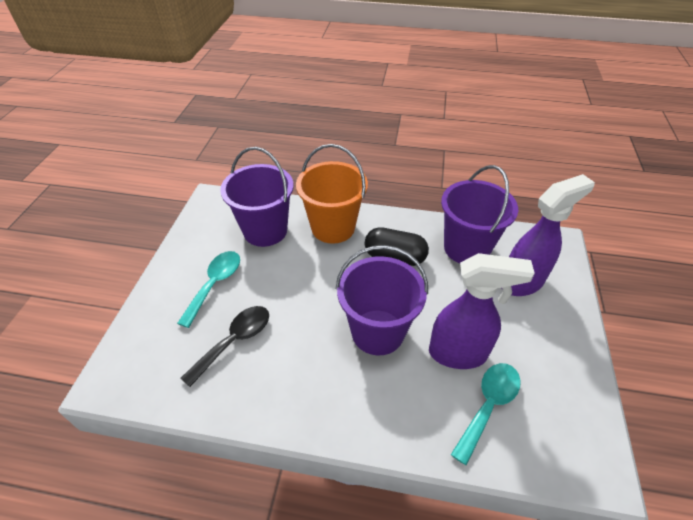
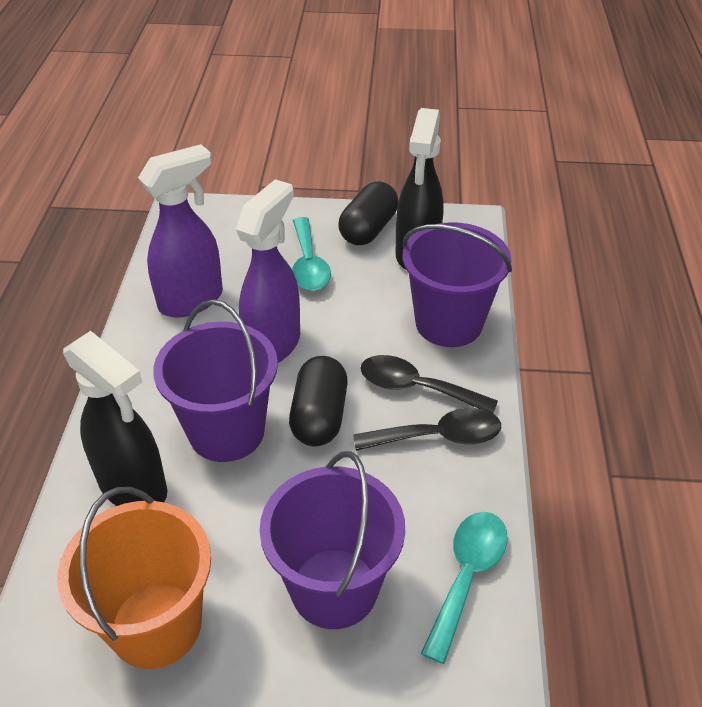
black capsule: 1 -> 2
black spoon: 1 -> 2
black spray bottle: 0 -> 2

